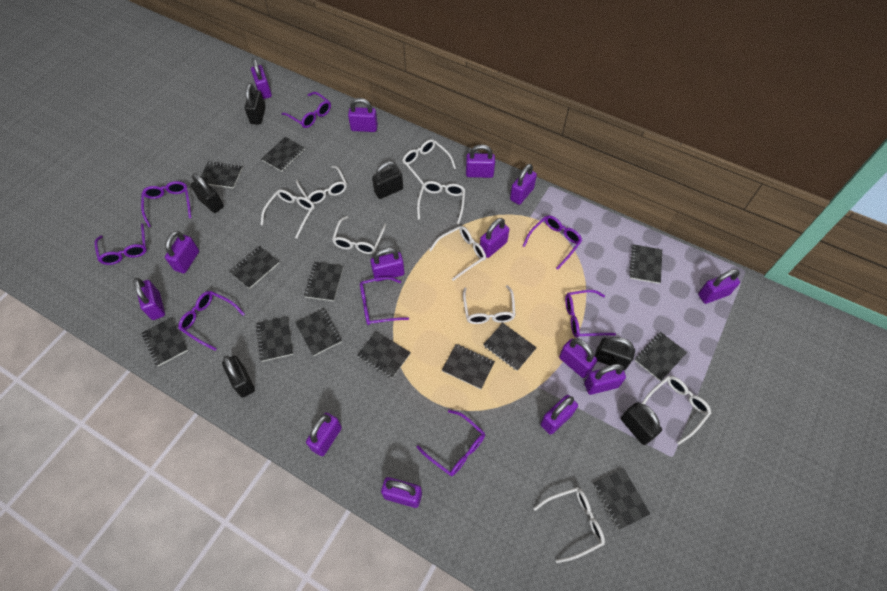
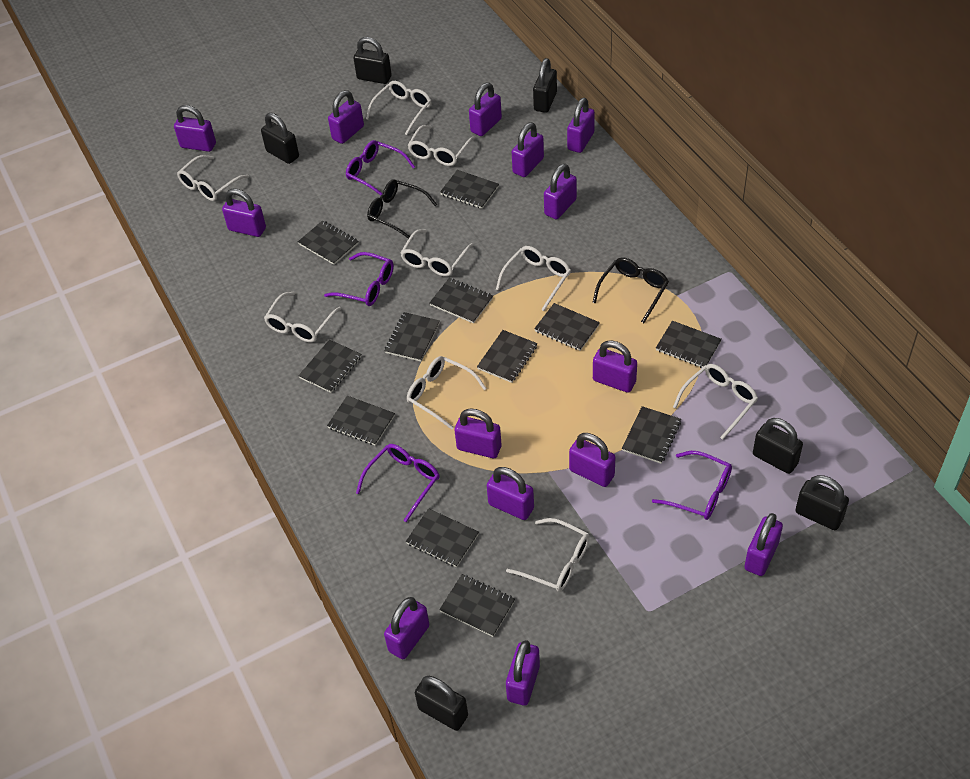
black glasses: 0 -> 2
black notebook: 13 -> 12
purple glasses: 8 -> 4

